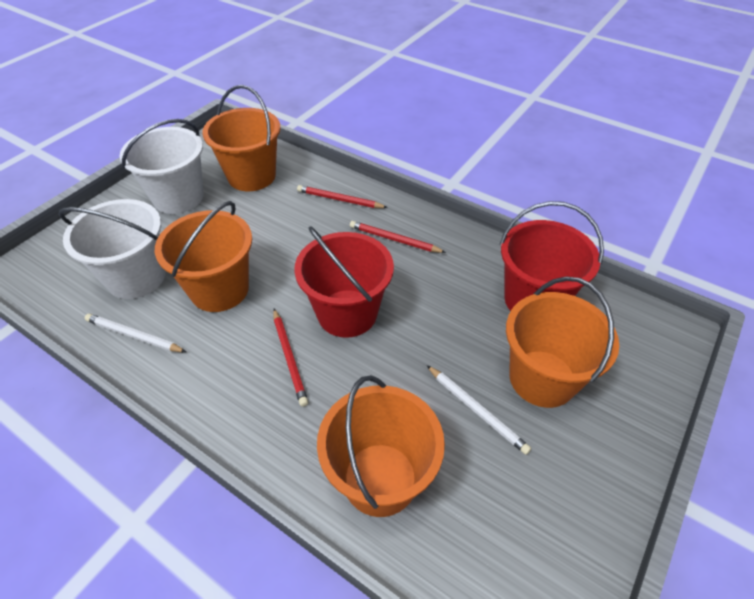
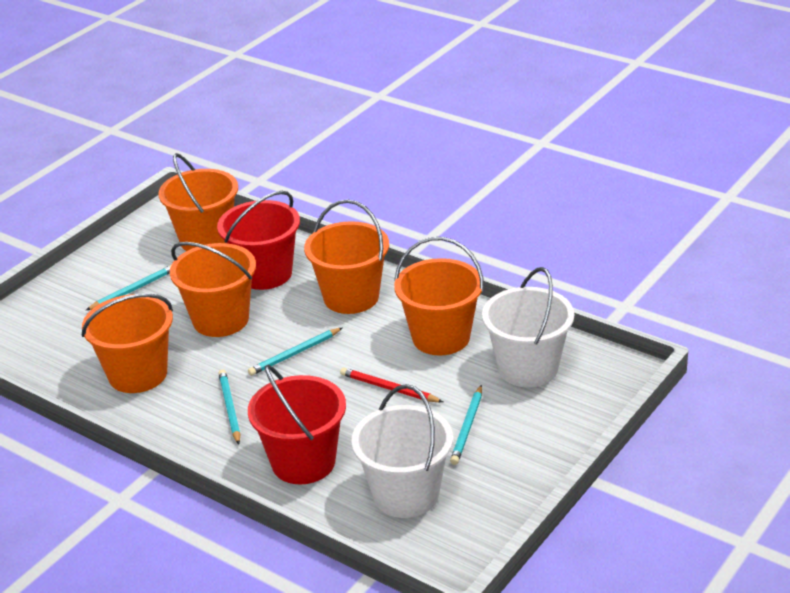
orange bucket: 4 -> 5
red pencil: 3 -> 1
turquoise pencil: 0 -> 4
white pencil: 2 -> 0

